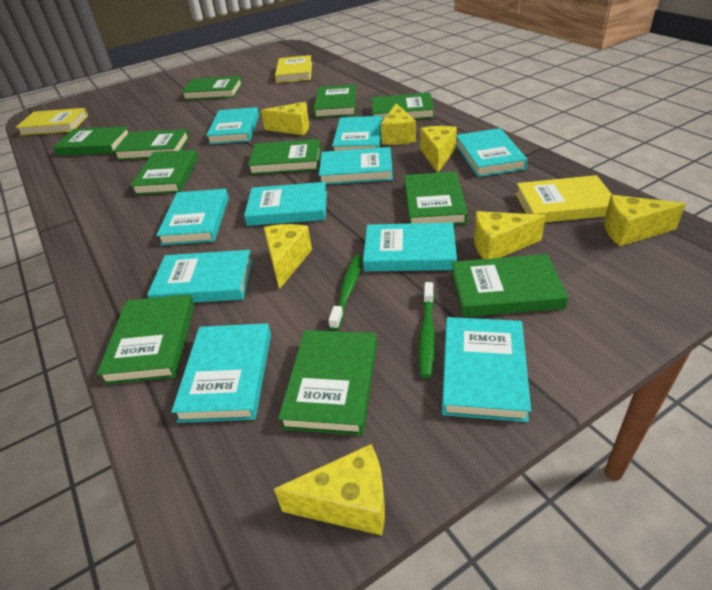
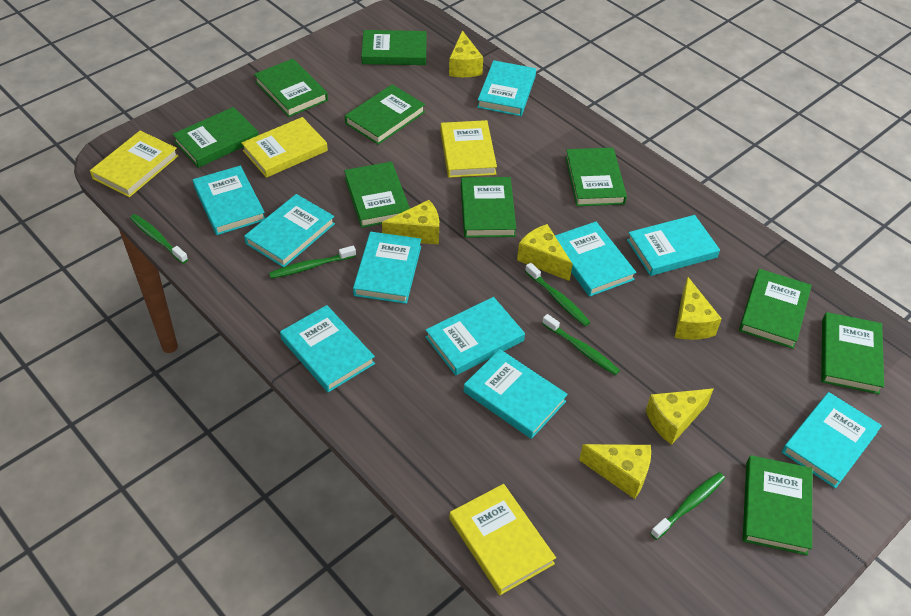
green book: 11 -> 10
green toothbrush: 2 -> 5
yellow book: 3 -> 4
yellow cheese: 7 -> 6

